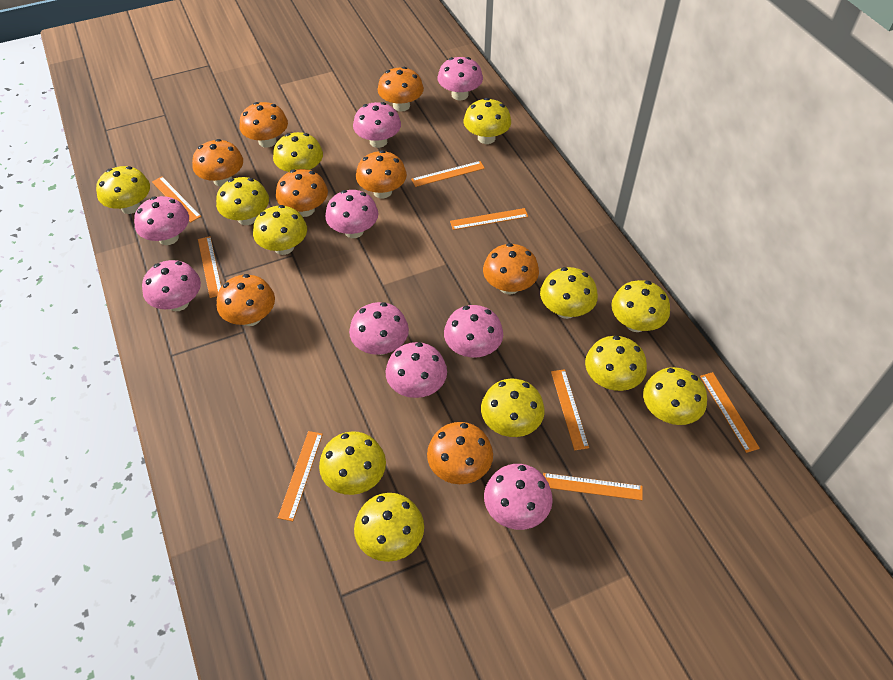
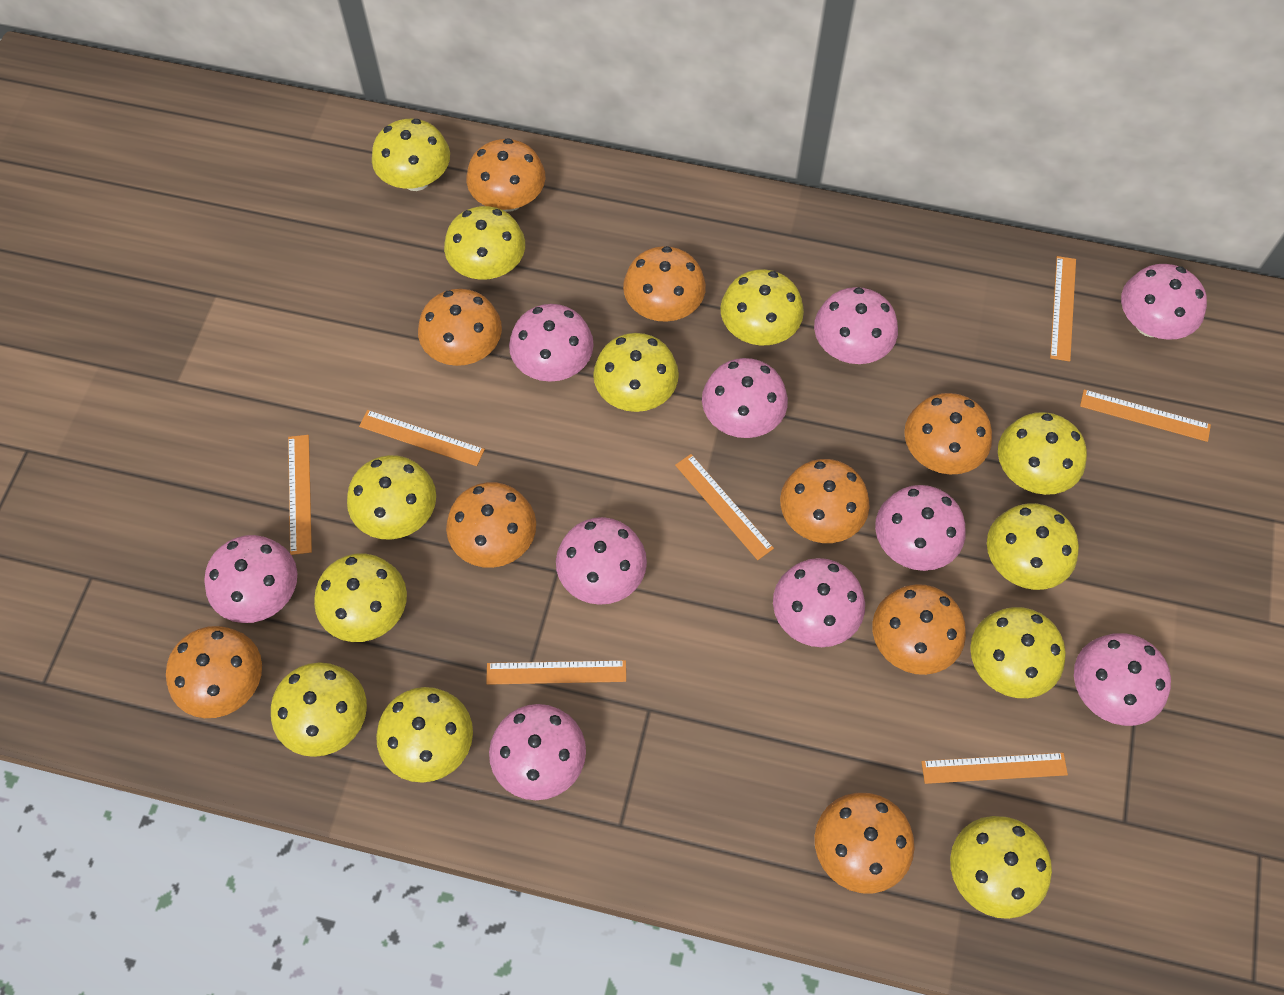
orange mushroom: 8 -> 9
orange ruler: 8 -> 7
pink mushroom: 9 -> 10

